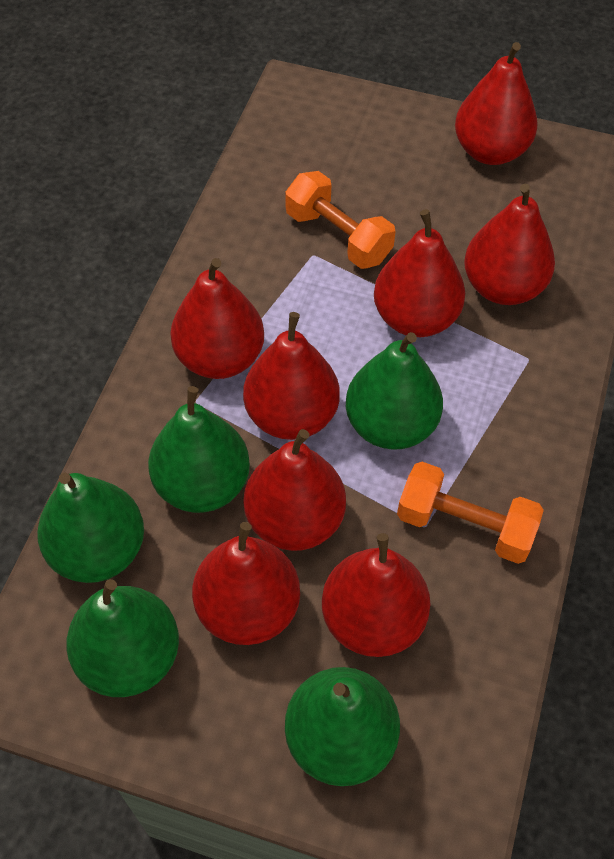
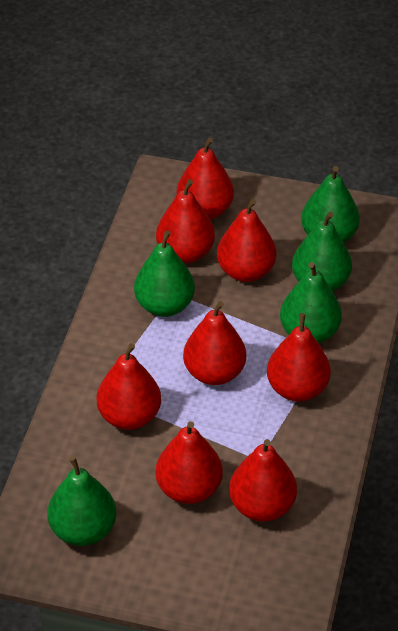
orange dumbbell: 2 -> 0

